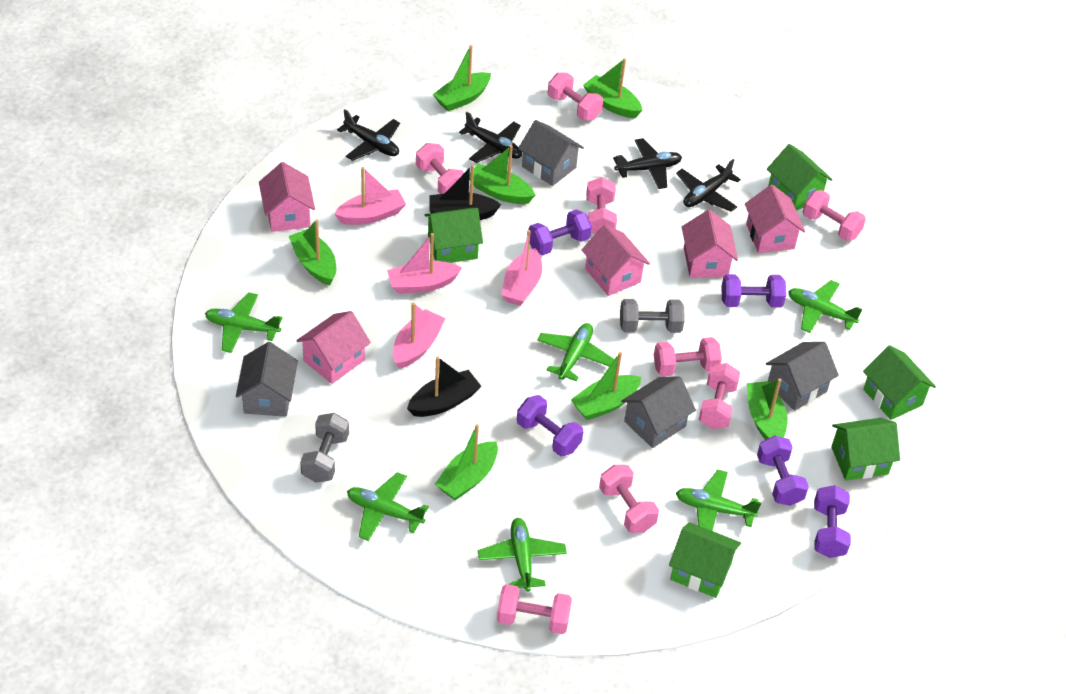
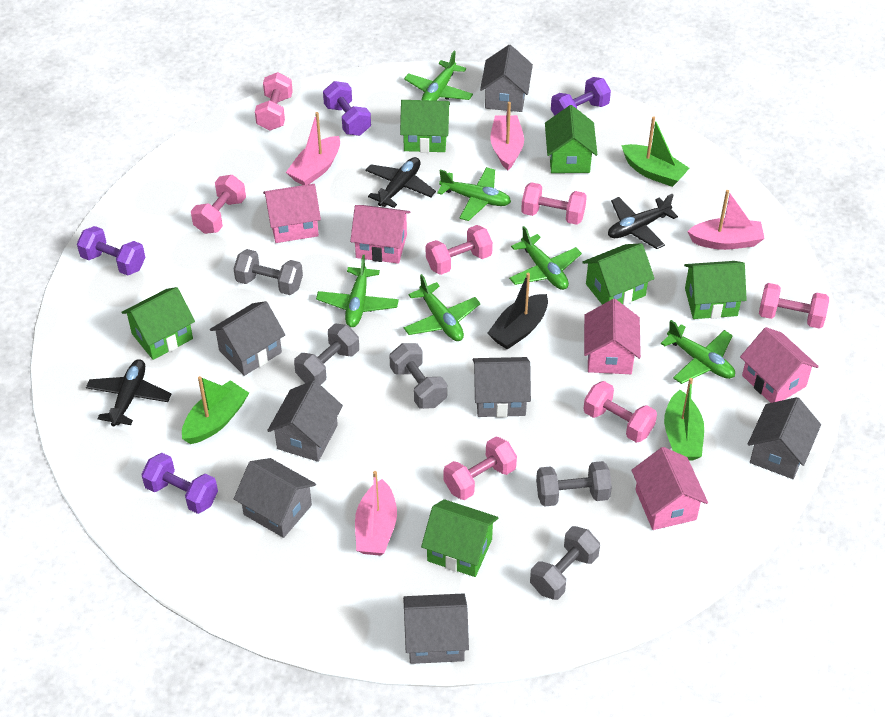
black boat: 2 -> 1
black plane: 4 -> 3
green boat: 7 -> 3
green house: 5 -> 6
grey dumbbell: 2 -> 5
grey house: 4 -> 7
pink dumbbell: 8 -> 7
purple dumbbell: 5 -> 4

